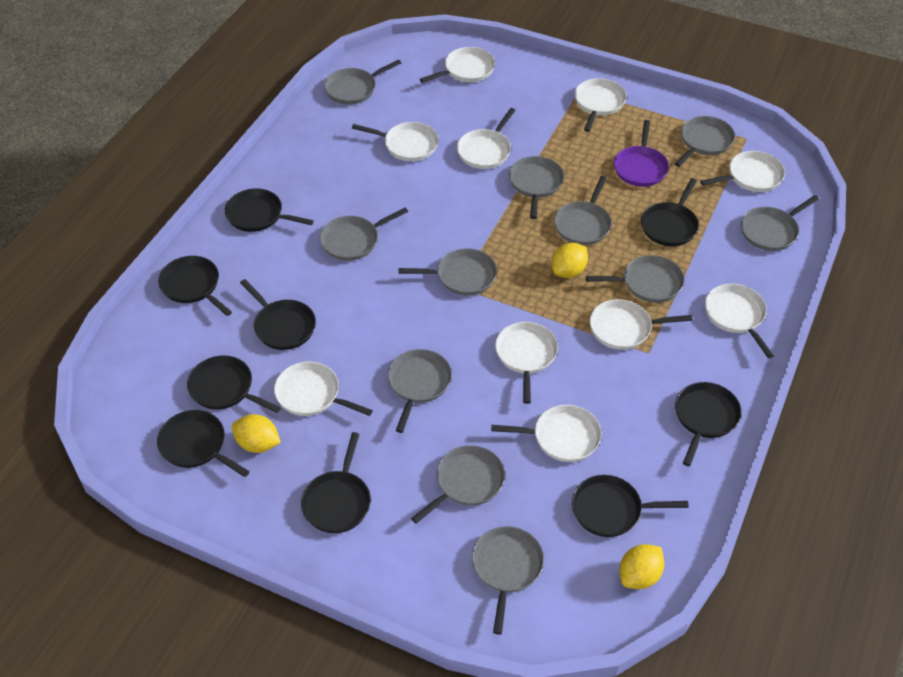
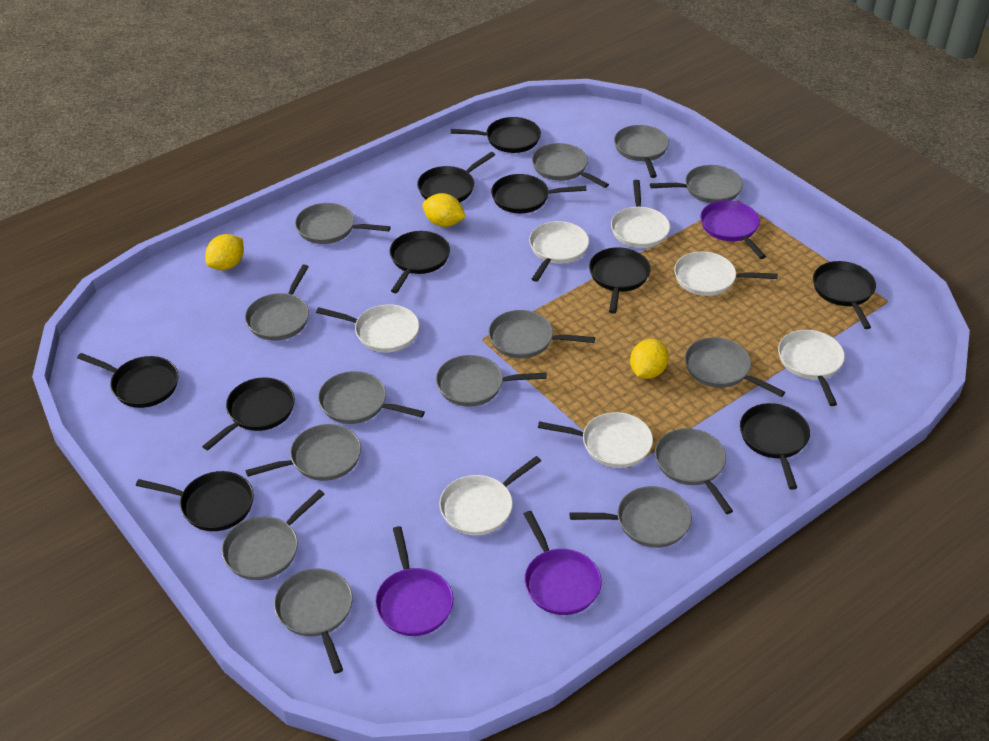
black pan: 9 -> 10
grey pan: 11 -> 14
purple pan: 1 -> 3
white pan: 10 -> 7

